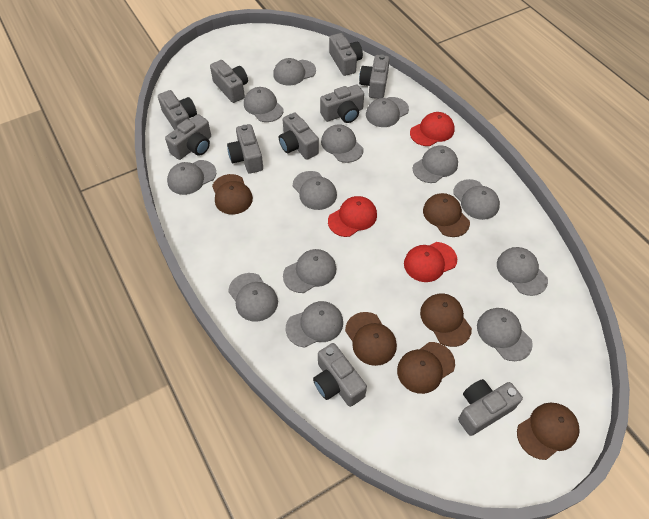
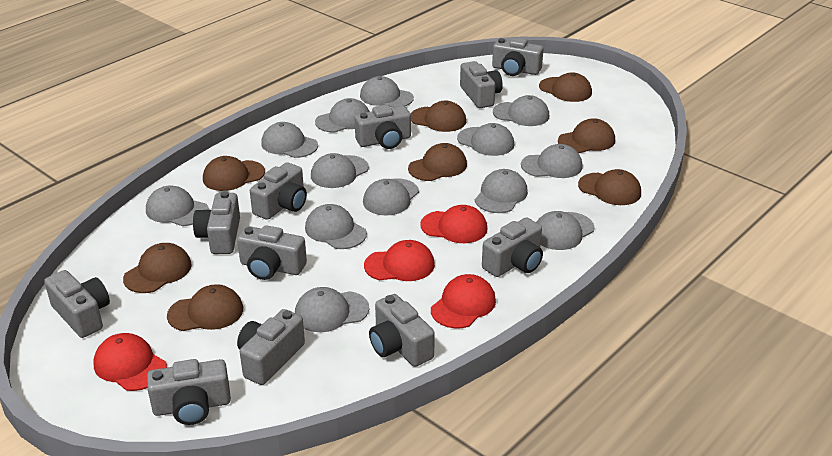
brown cap: 6 -> 8
grey camera: 10 -> 11
red cap: 3 -> 4

